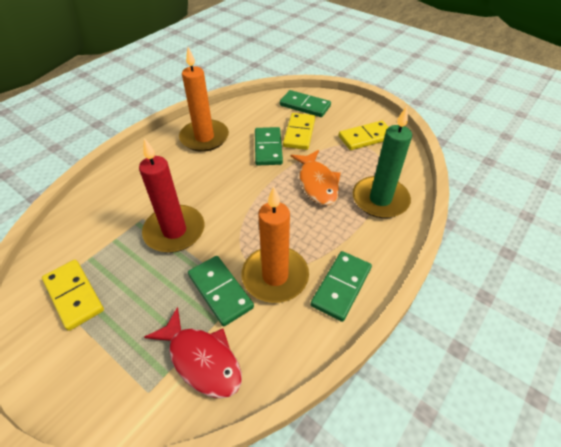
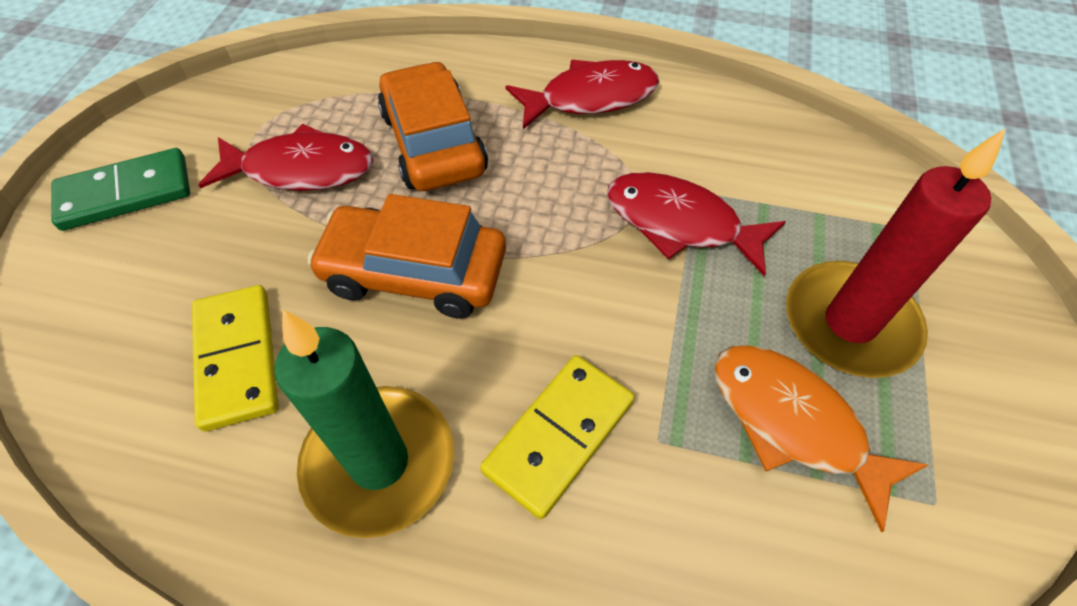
green domino: 4 -> 1
orange candle: 2 -> 0
orange car: 0 -> 2
red fish: 1 -> 3
yellow domino: 3 -> 2

